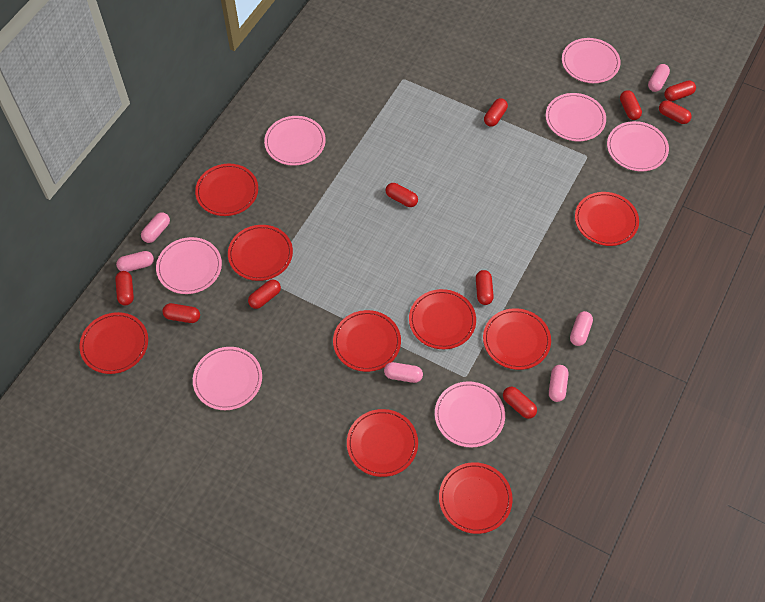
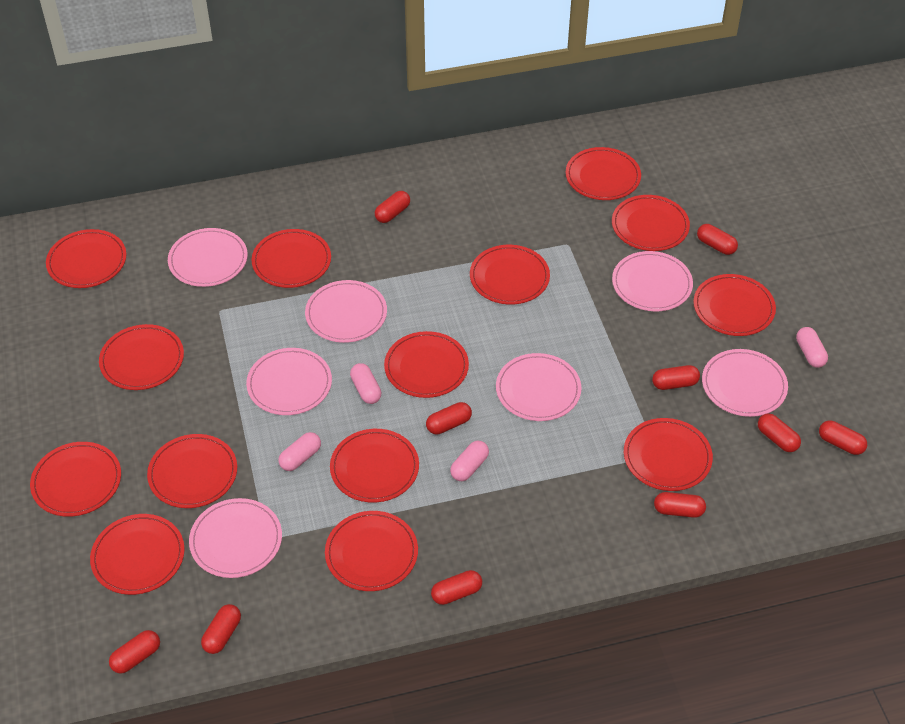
pink capsule: 6 -> 4
red plate: 9 -> 14

